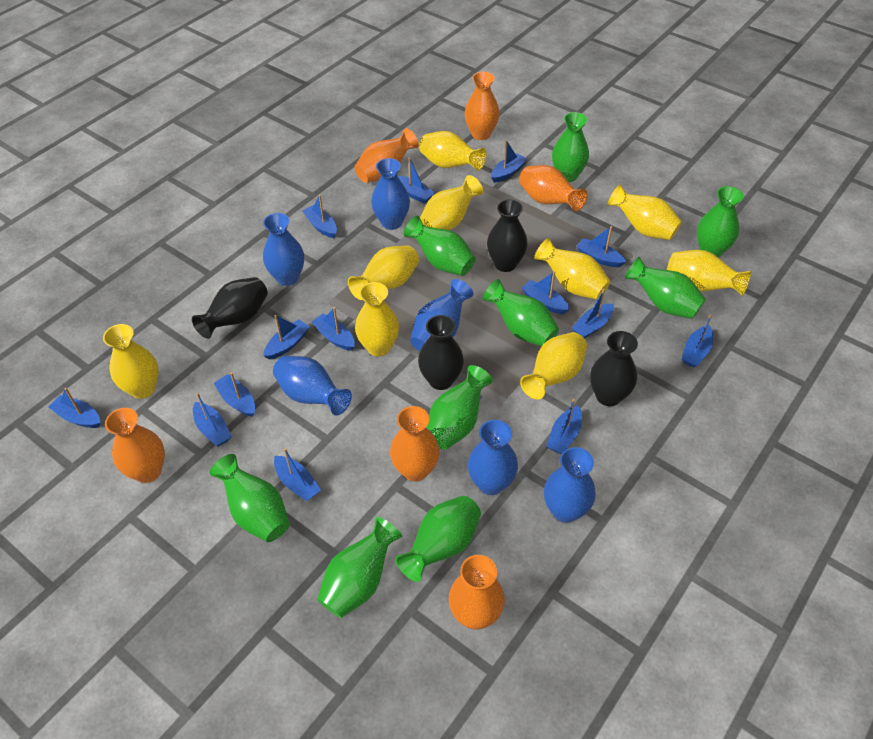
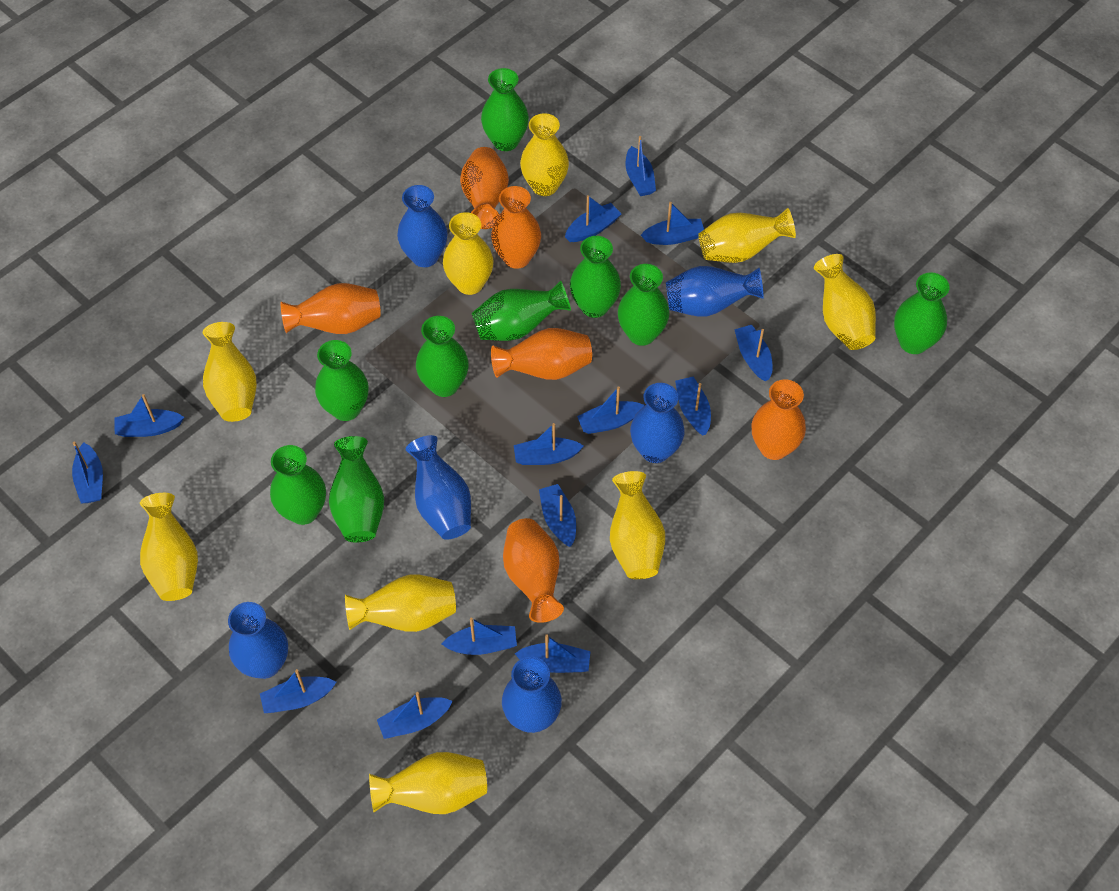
black vase: 4 -> 0

